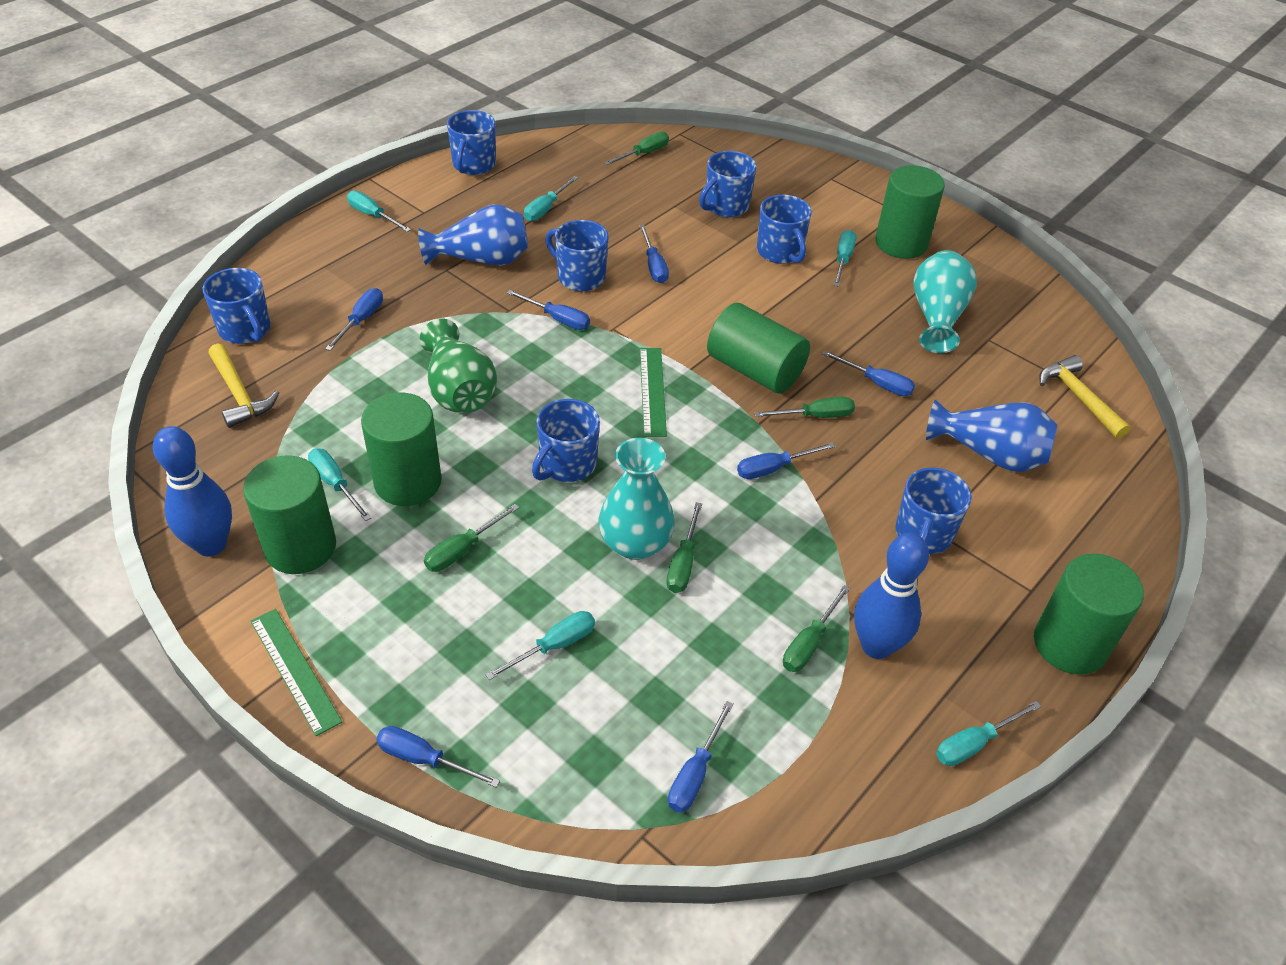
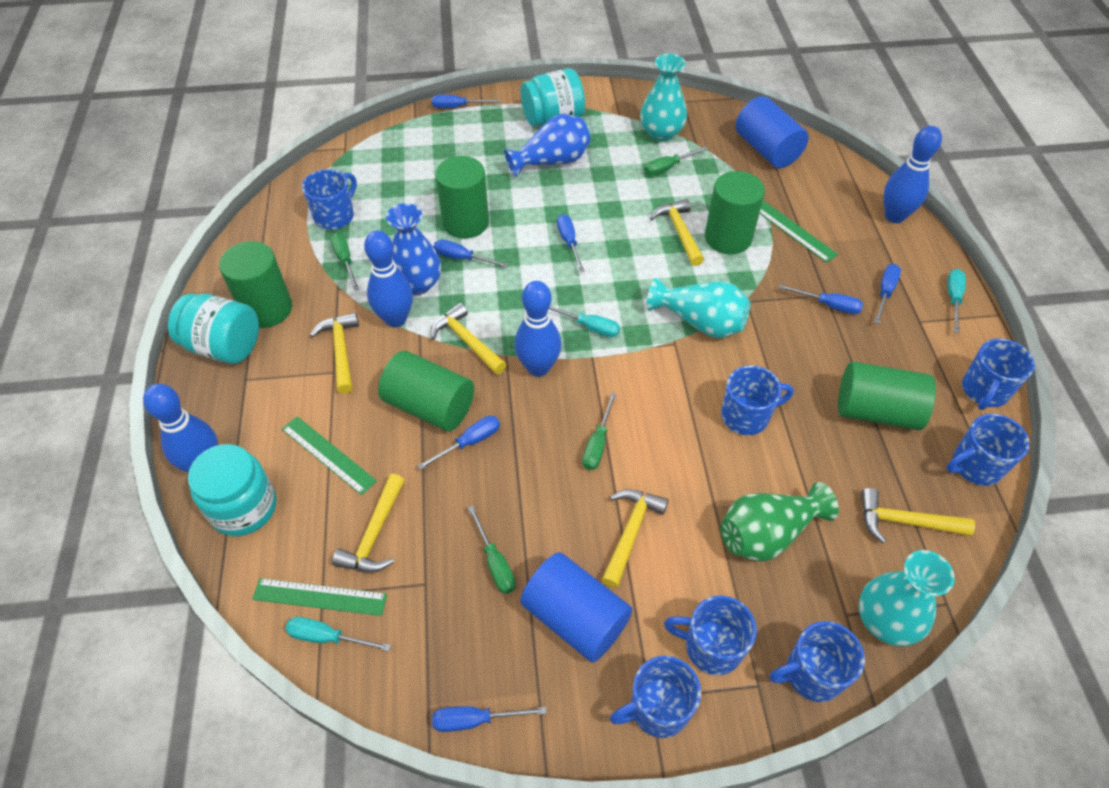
blue bowling pin: 2 -> 4
blue cylinder: 0 -> 2
green ruler: 2 -> 3
green screwdriver: 5 -> 4
turquoise jar: 0 -> 3
turquoise screwdriver: 6 -> 3
turquoise vase: 2 -> 3
yellow hammer: 2 -> 6

